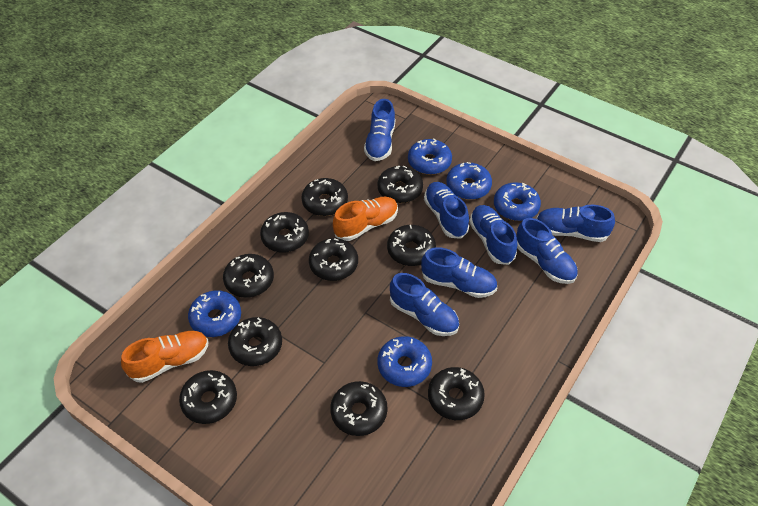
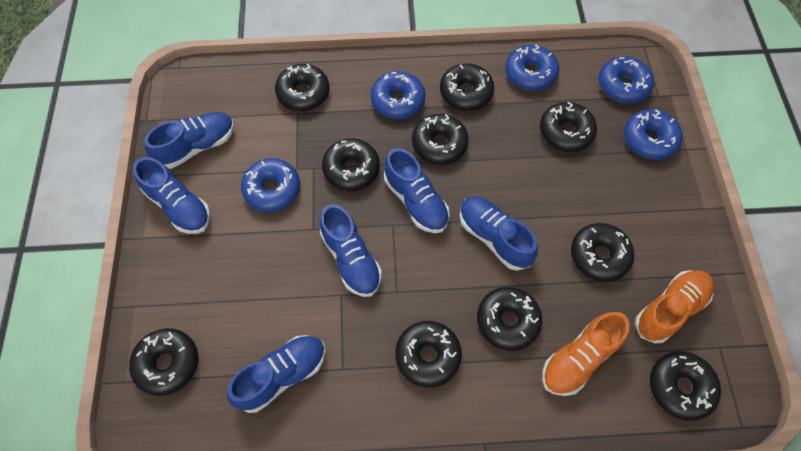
blue shoe: 7 -> 6

